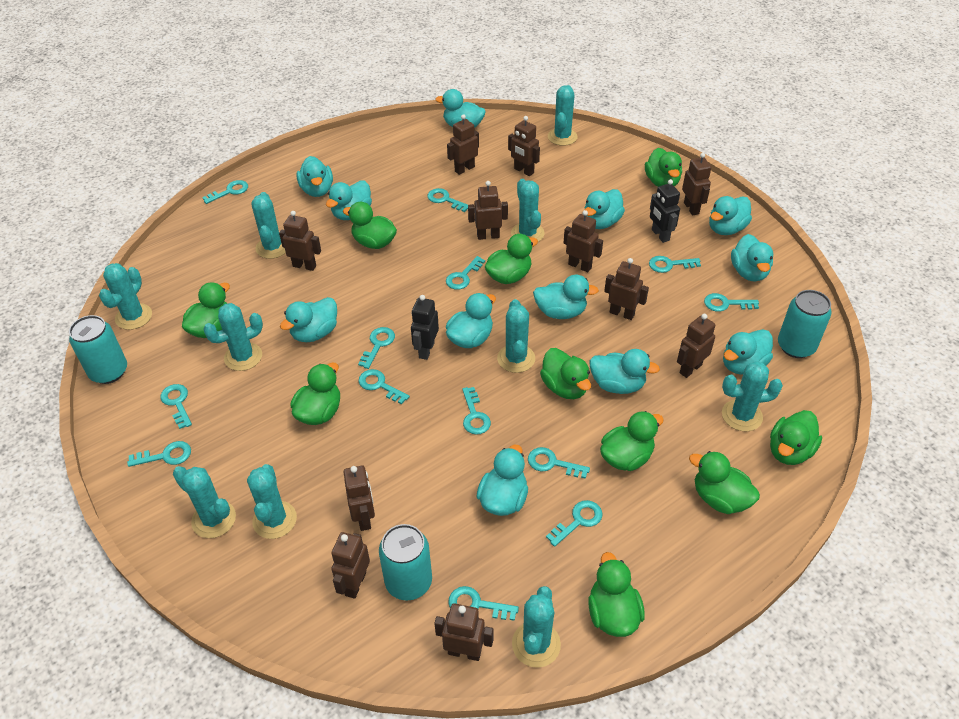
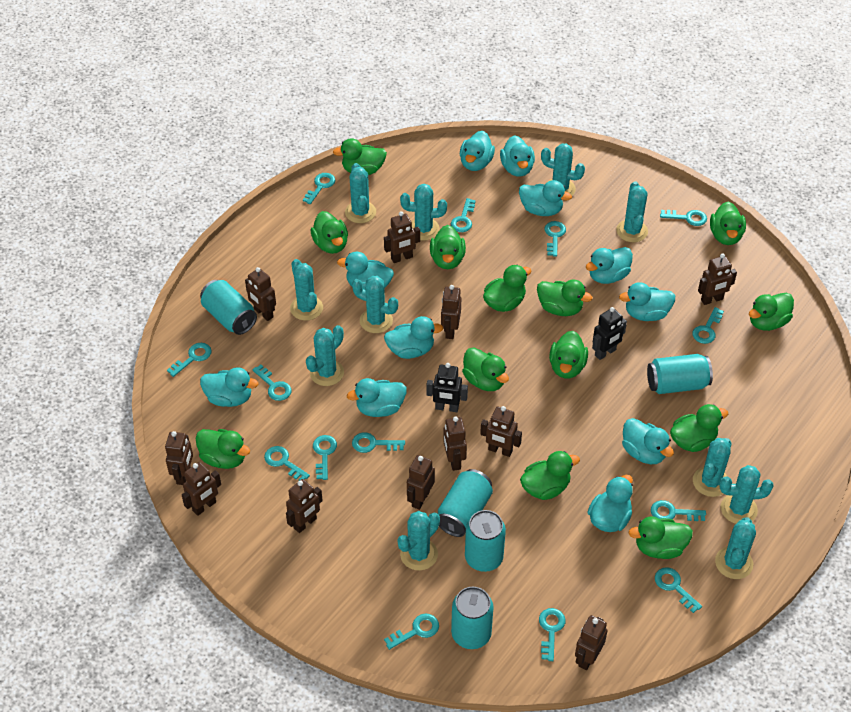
green duck: 10 -> 13
turquoise cactus: 10 -> 11
turquoise can: 3 -> 5
turquoise duck: 12 -> 11
turquoise key: 13 -> 14

